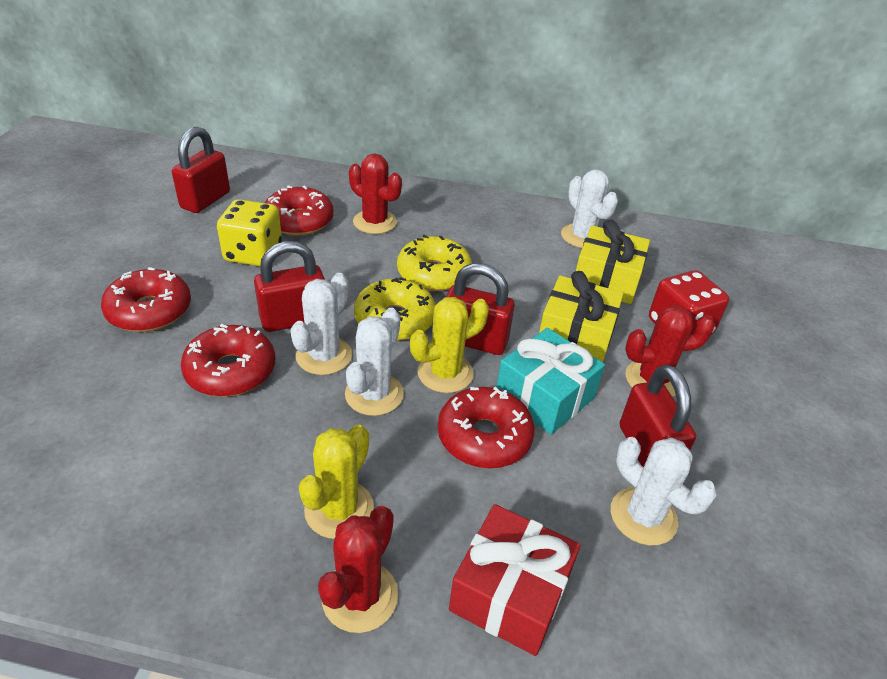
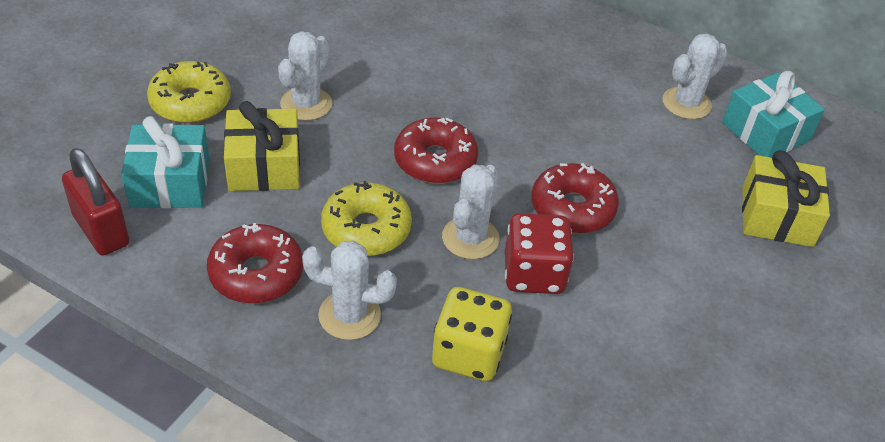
red cactus: 3 -> 0
red donut: 4 -> 3
red gift: 1 -> 0
red padlock: 4 -> 1
turquoise gift: 1 -> 2
yellow cactus: 2 -> 0

